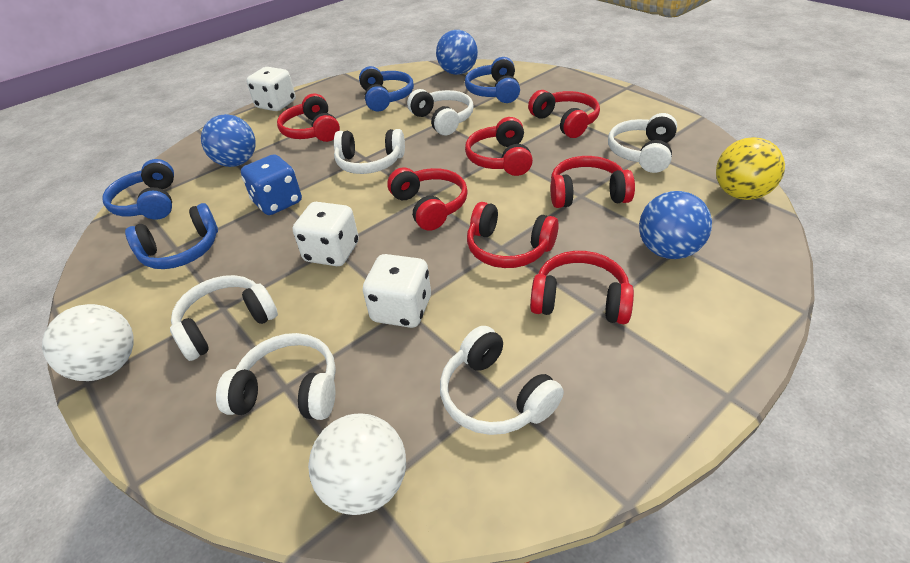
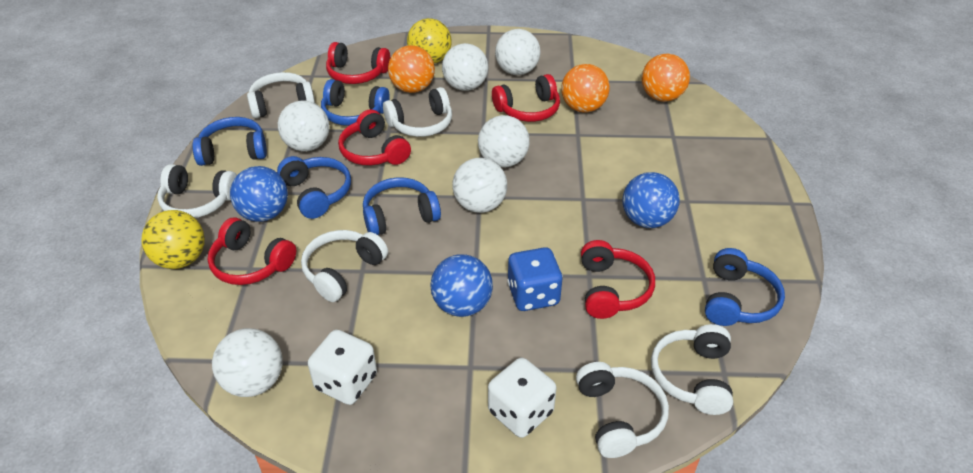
blue headphones: 4 -> 5
orange ball: 0 -> 3
red headphones: 7 -> 5
white ball: 2 -> 6
white dice: 3 -> 2
yellow ball: 1 -> 2

